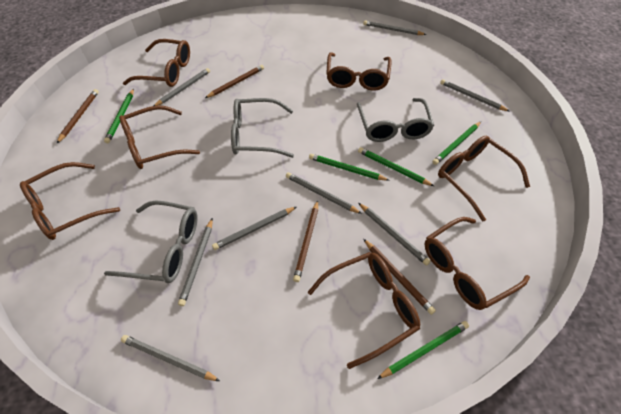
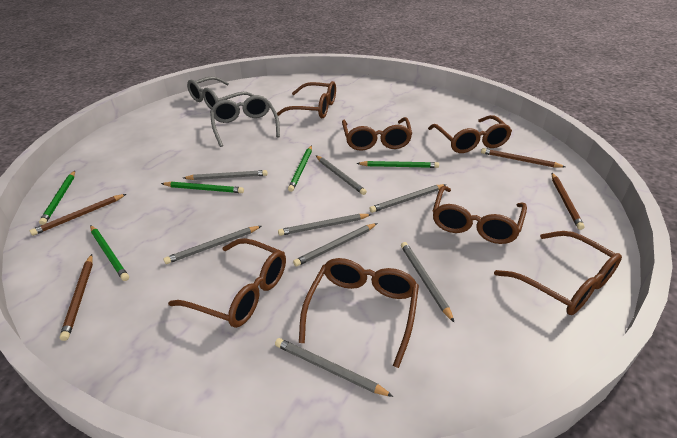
grey glasses: 3 -> 2

